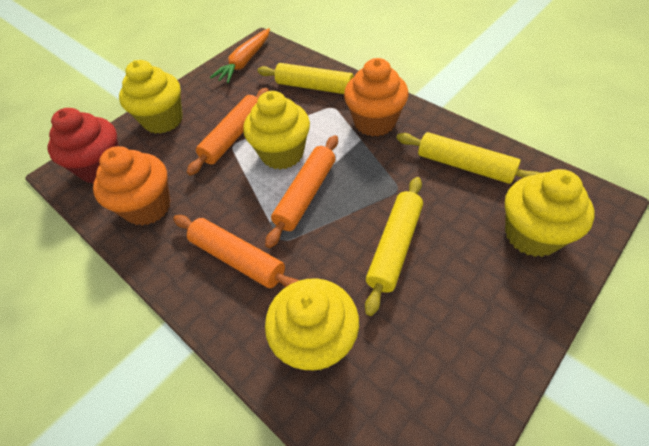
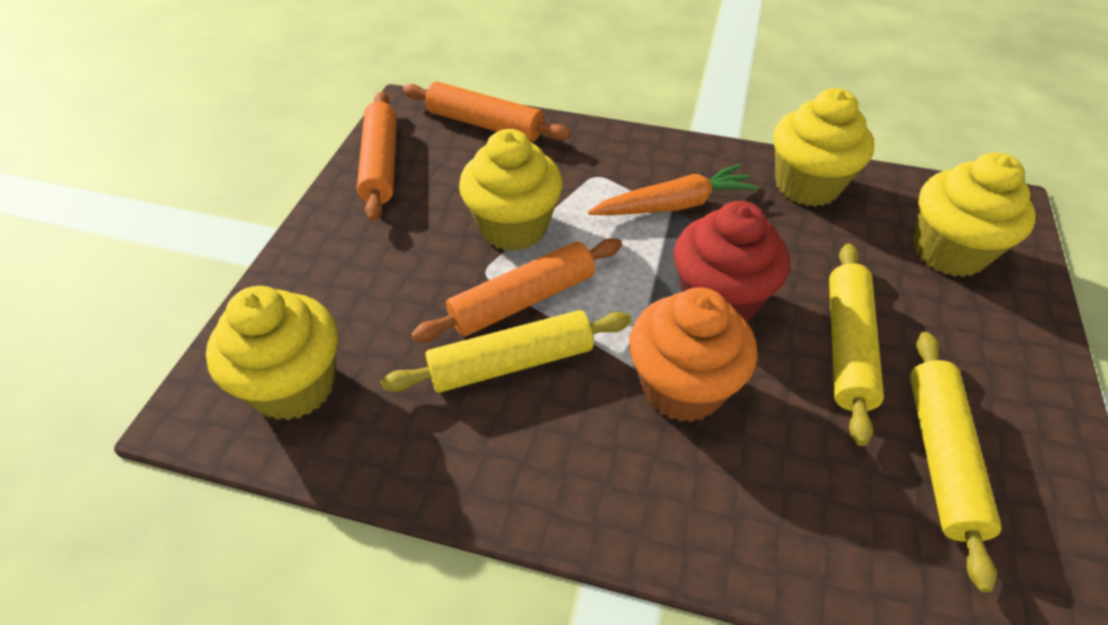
orange cupcake: 2 -> 1

